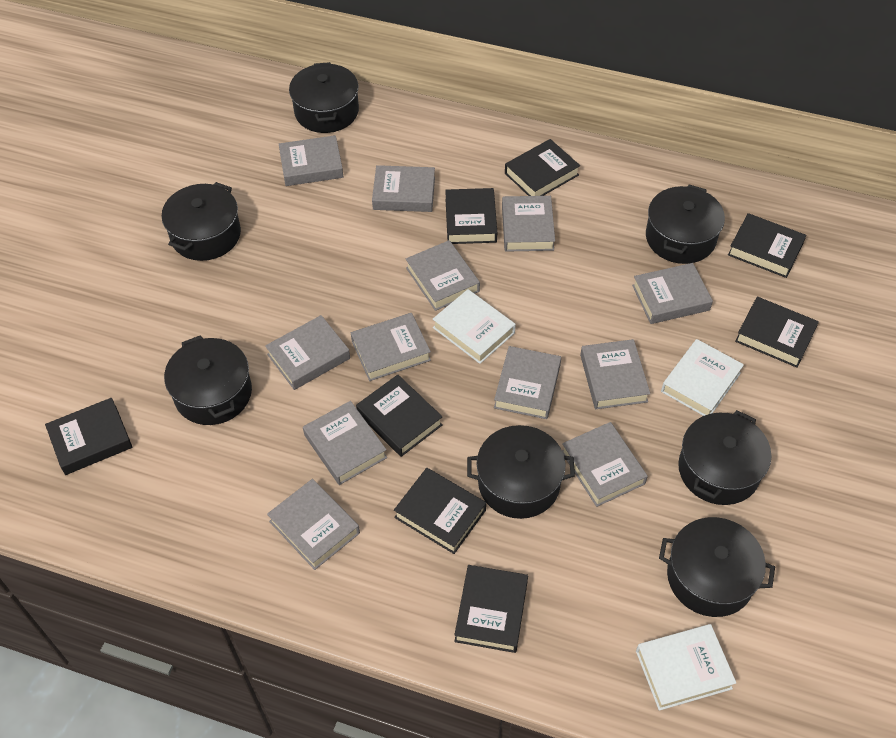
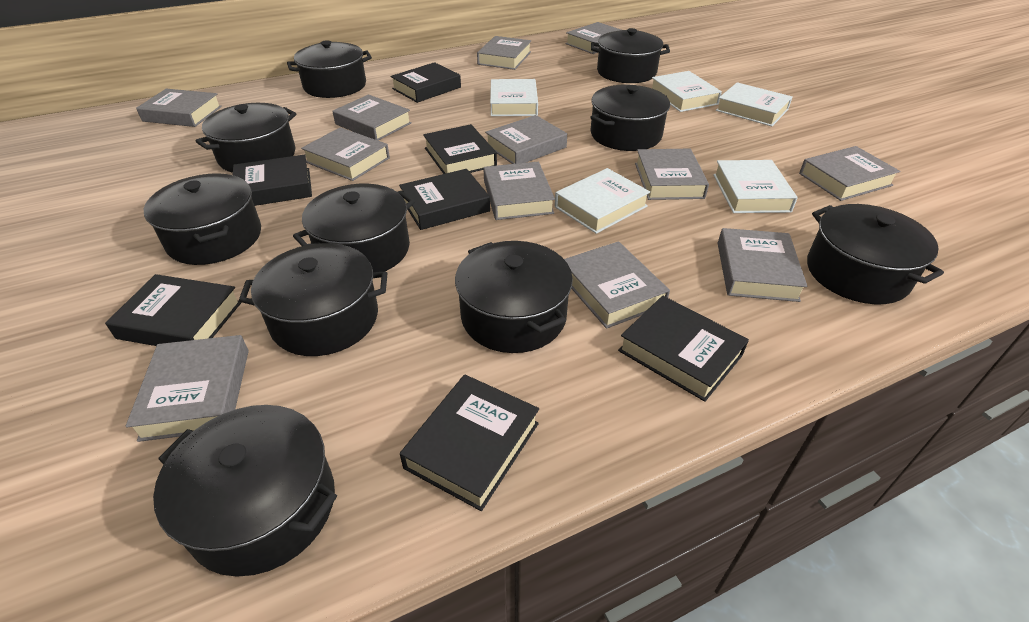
black book: 8 -> 7
black pot: 7 -> 10
white book: 3 -> 5

